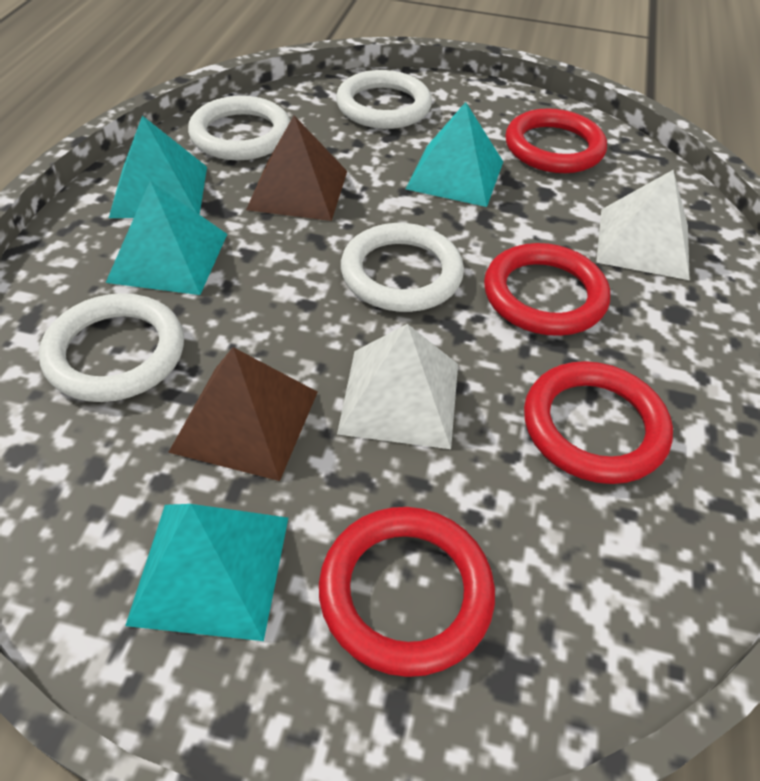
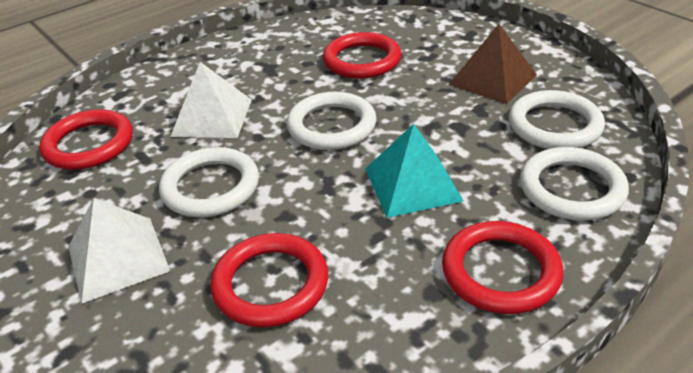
brown pyramid: 2 -> 1
turquoise pyramid: 4 -> 1

